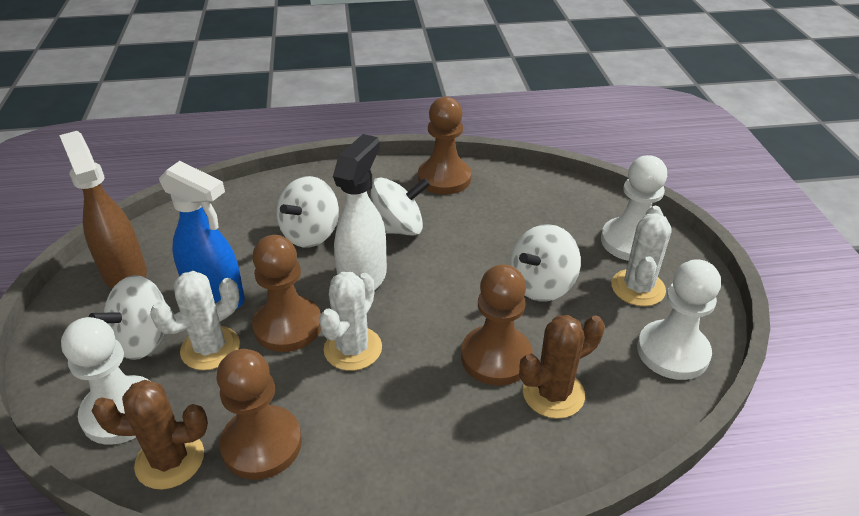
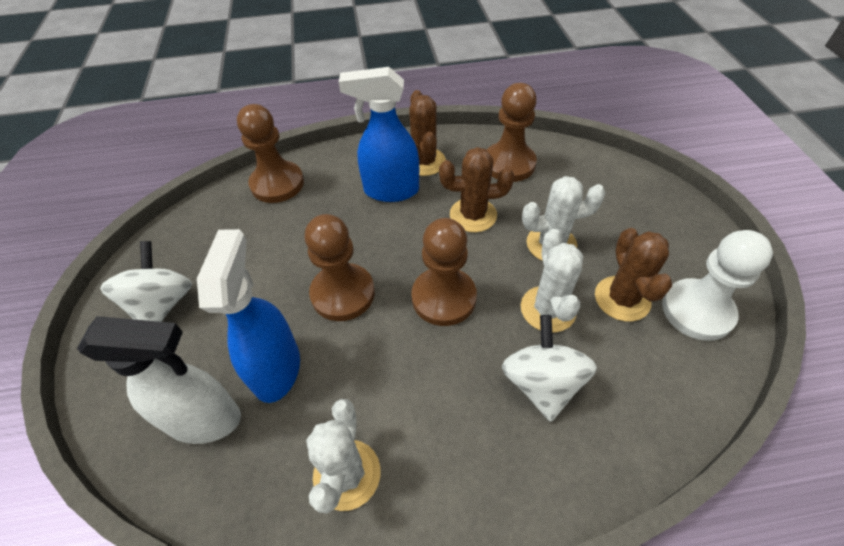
blue spray bottle: 1 -> 2
brown cactus: 2 -> 3
brown spray bottle: 1 -> 0
white pawn: 3 -> 1
white spinning top: 4 -> 2

